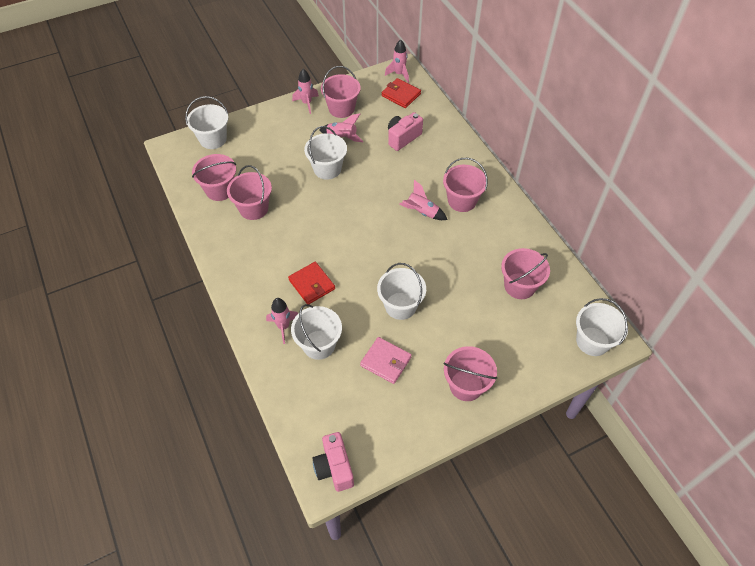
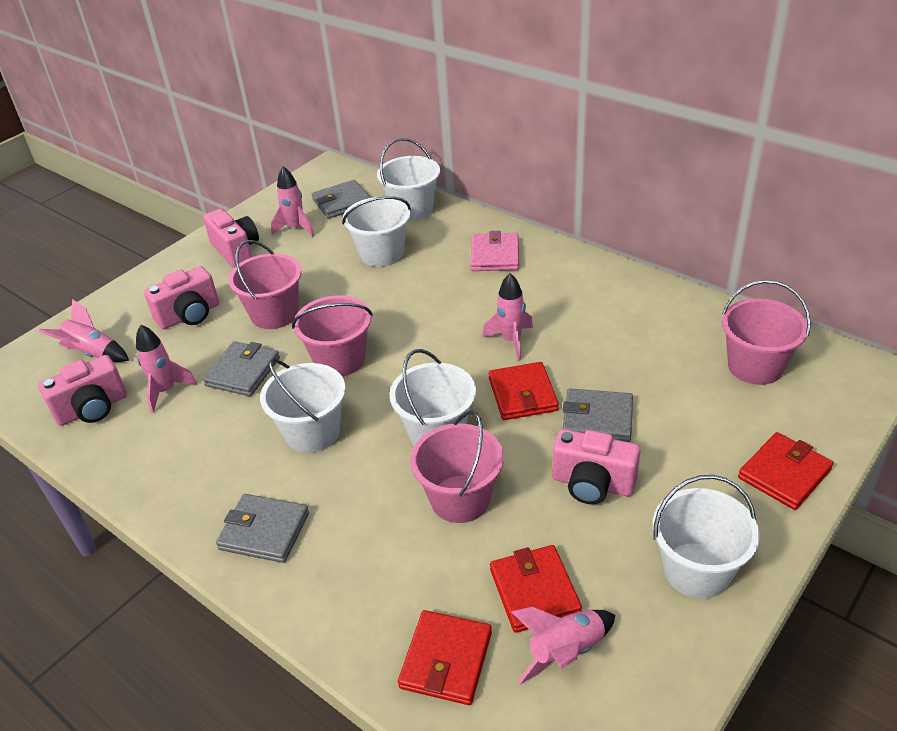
grey wallet: 0 -> 4
pink bucket: 6 -> 4
pink camera: 2 -> 4
red wallet: 2 -> 4

